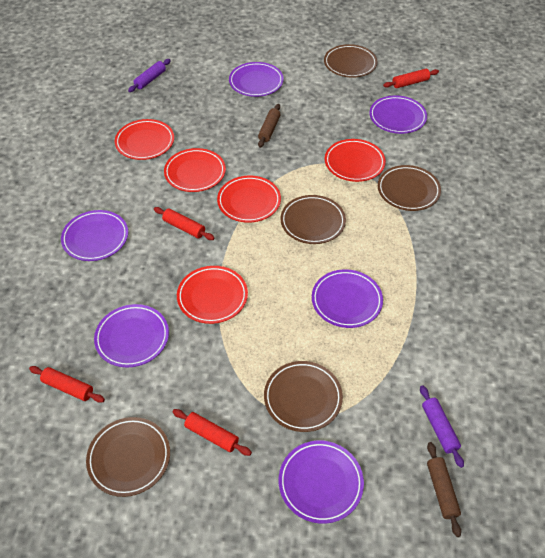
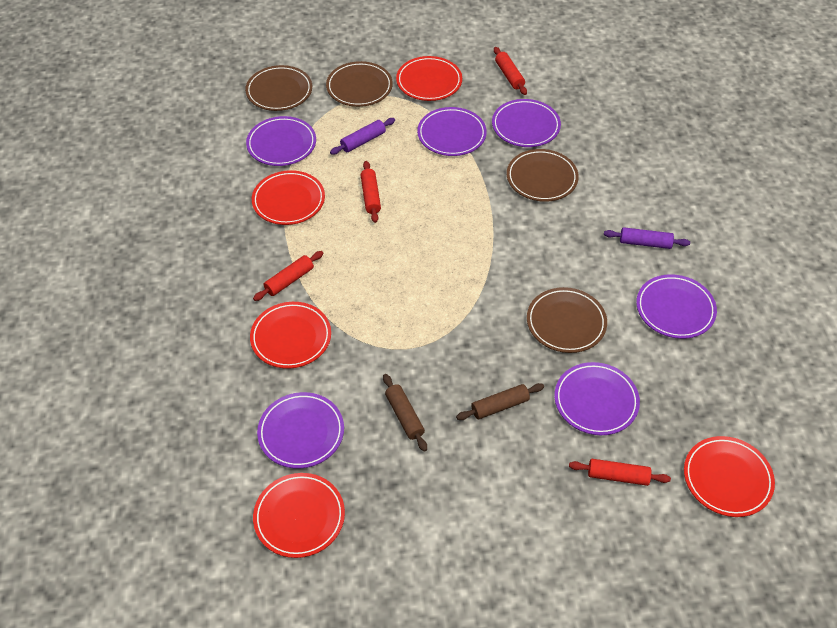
brown plate: 5 -> 4

